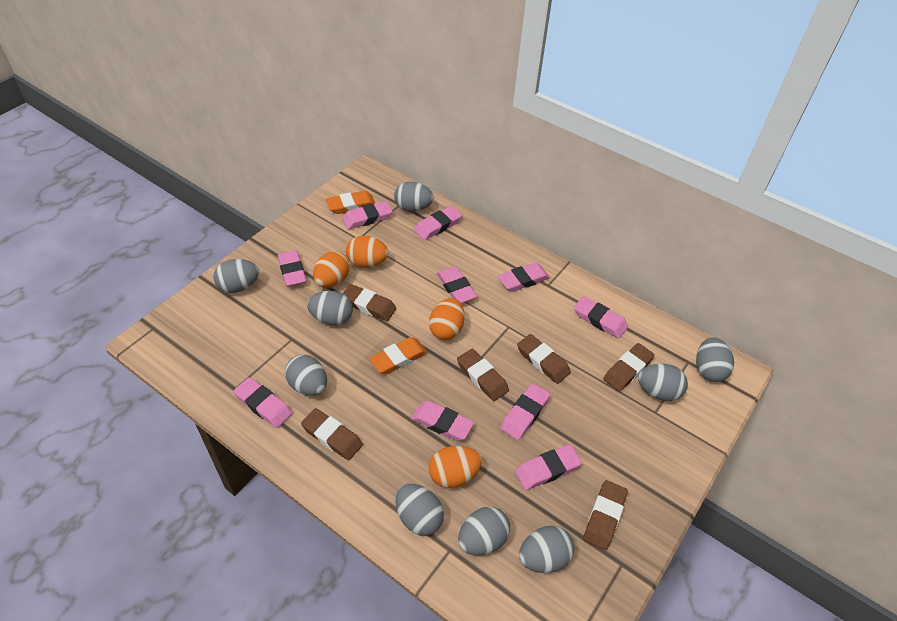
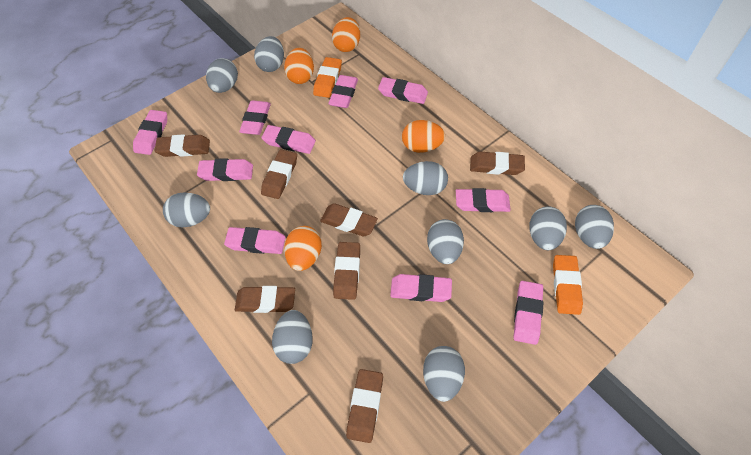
brown eraser: 6 -> 7

